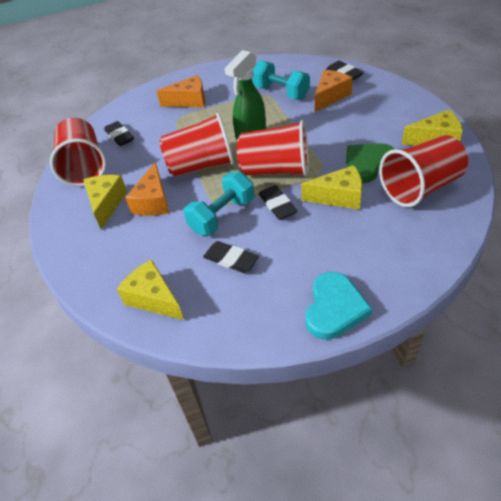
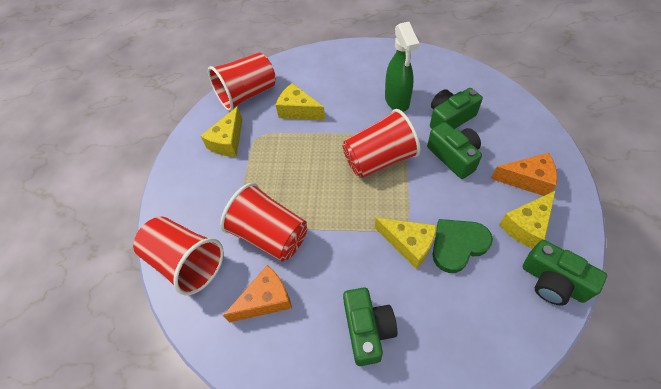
black eraser: 4 -> 0
green camera: 0 -> 4
orange cheese: 3 -> 2
turquoise dumbbell: 2 -> 0
turquoise heart: 1 -> 0

